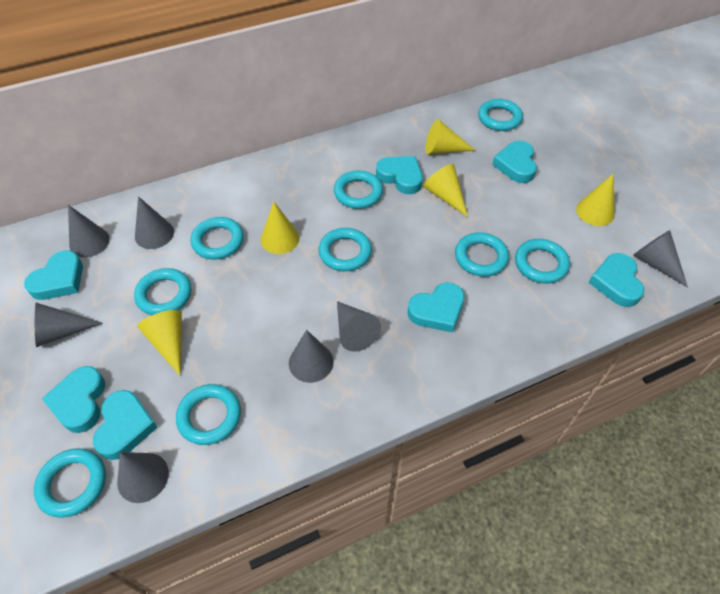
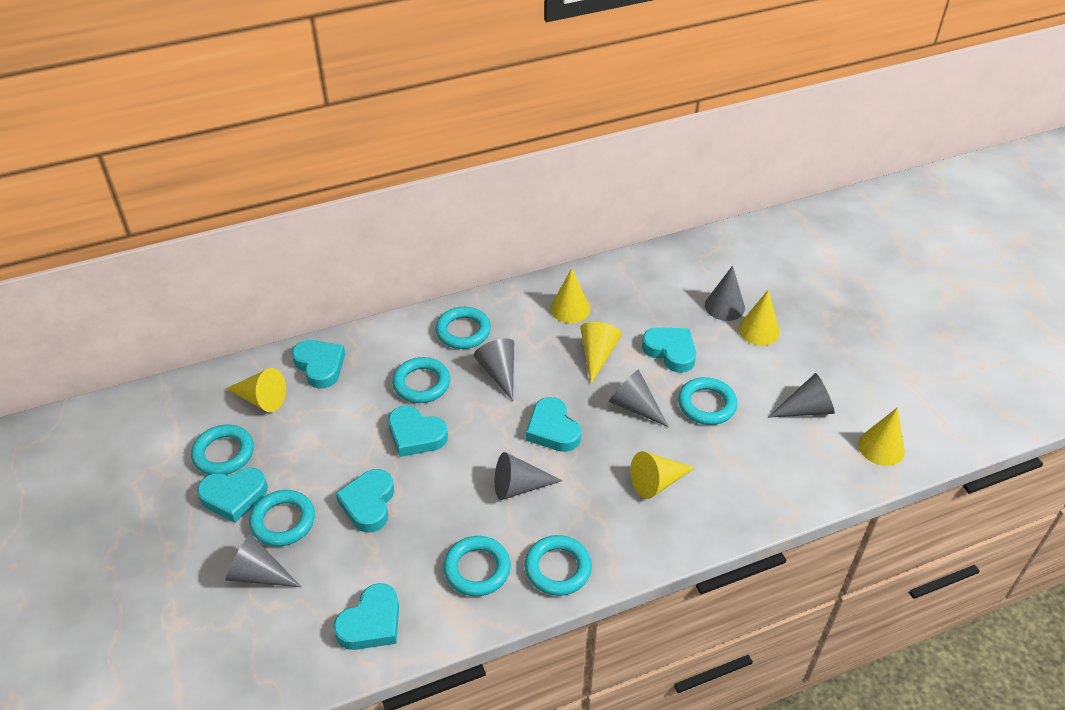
grey cone: 7 -> 6
turquoise ring: 9 -> 7
yellow cone: 5 -> 6

